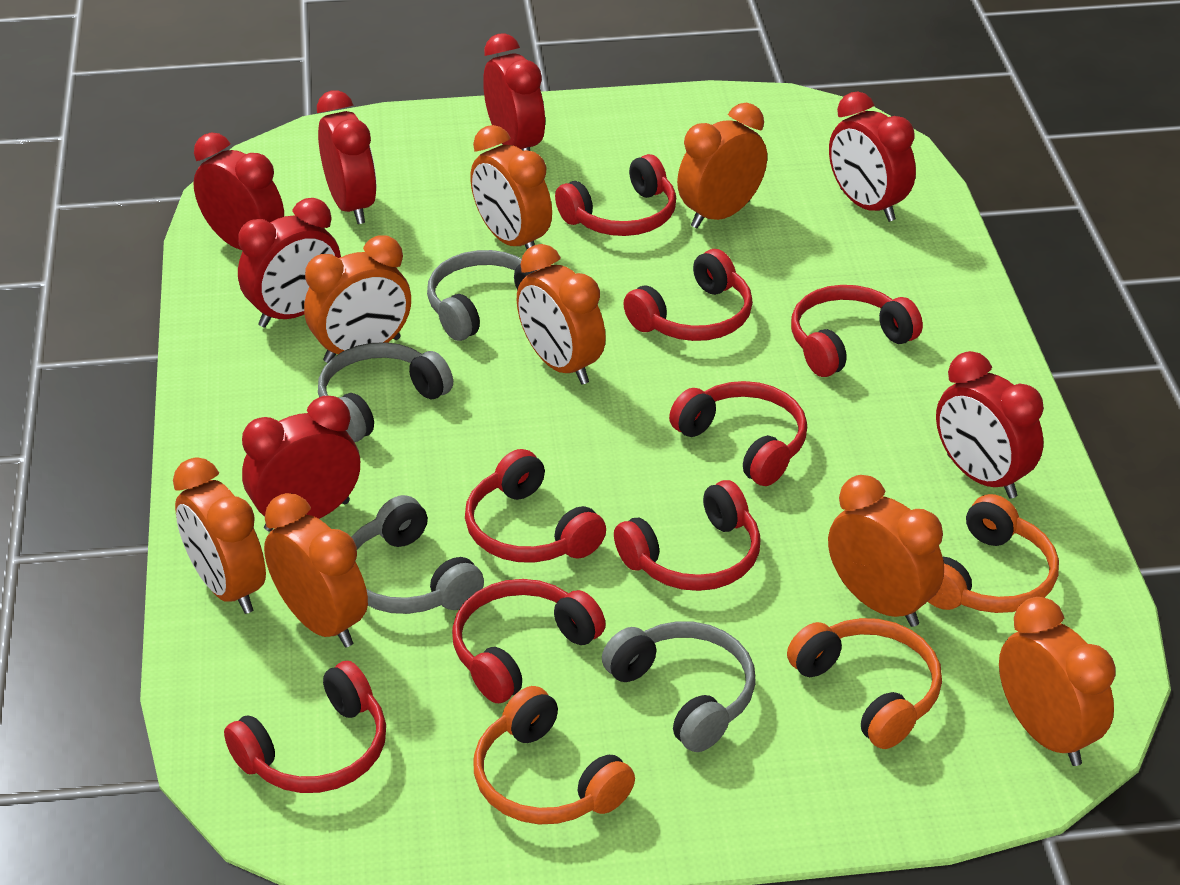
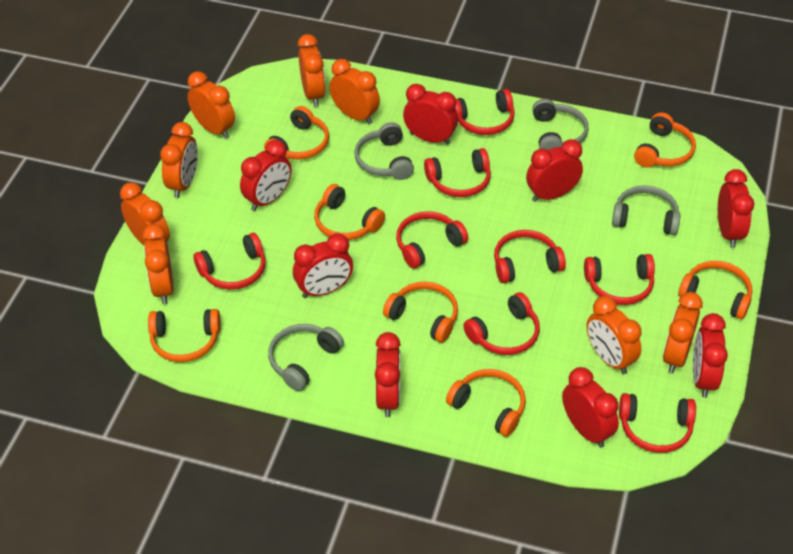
orange headphones: 3 -> 7
red clock: 7 -> 8

